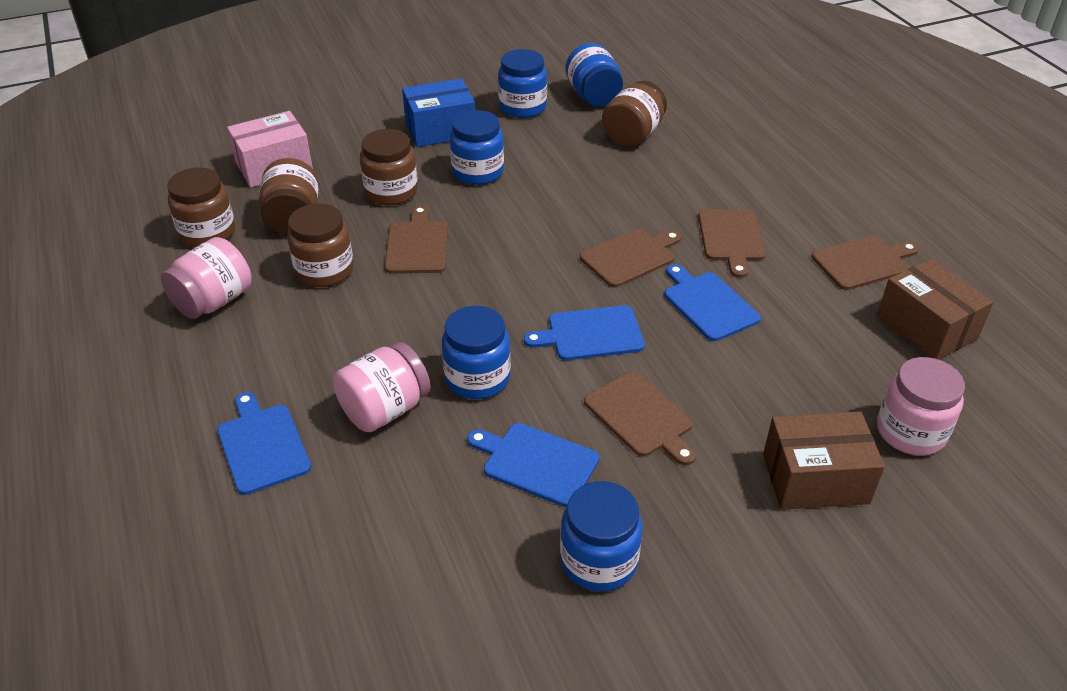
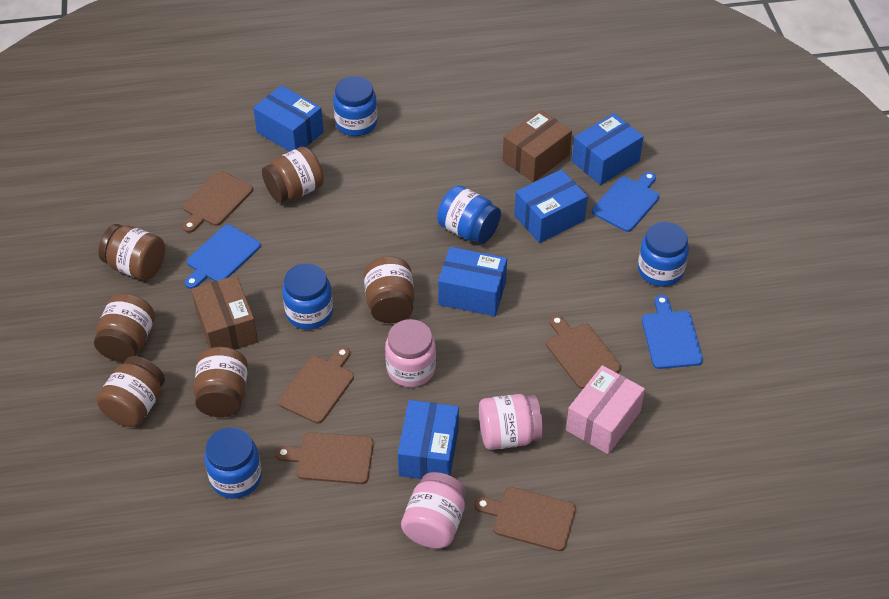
blue box: 1 -> 5
blue cutting board: 4 -> 3
brown jar: 5 -> 6

